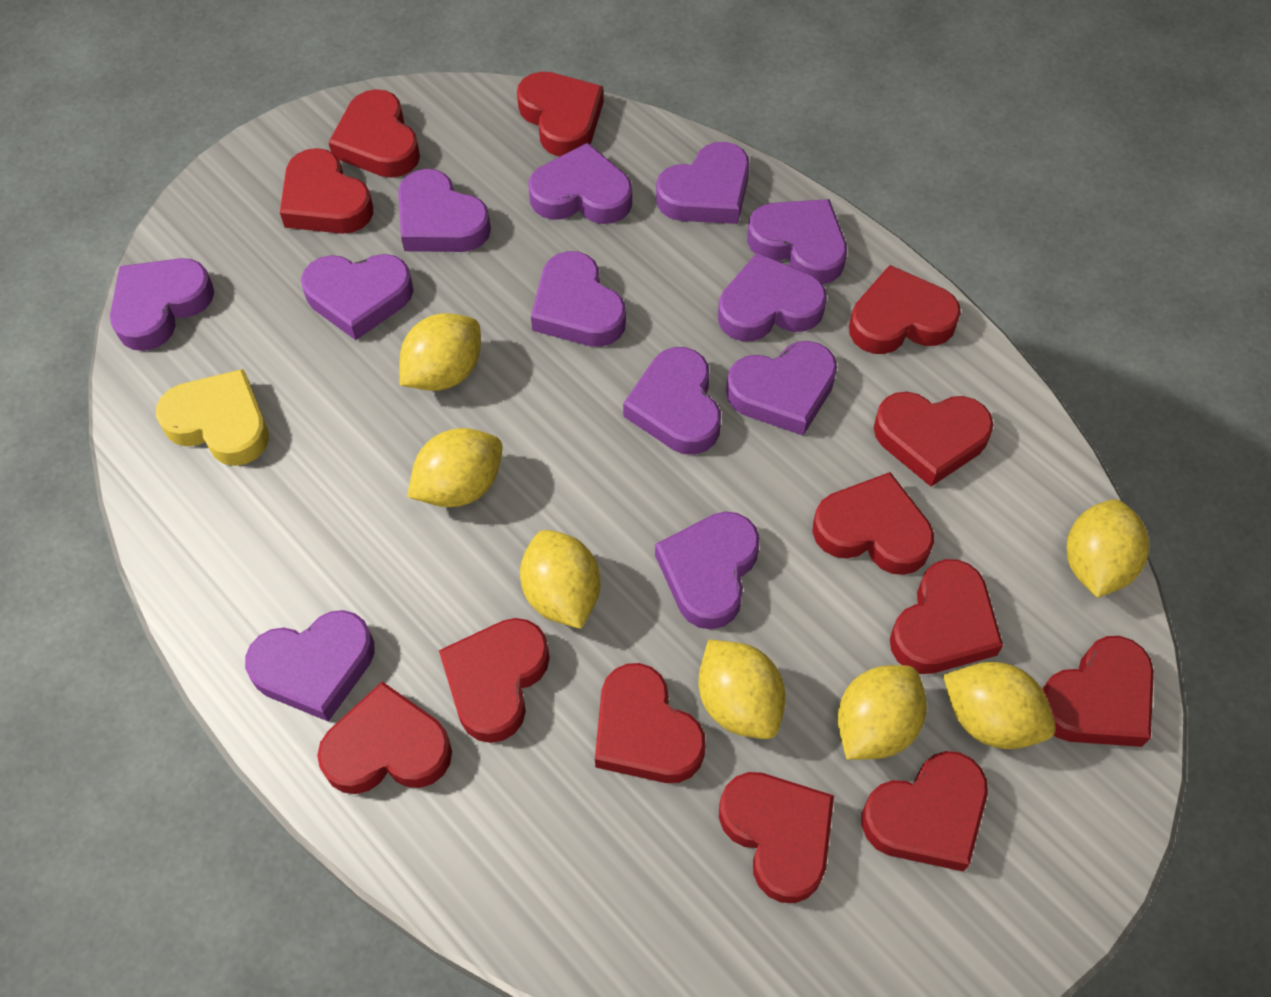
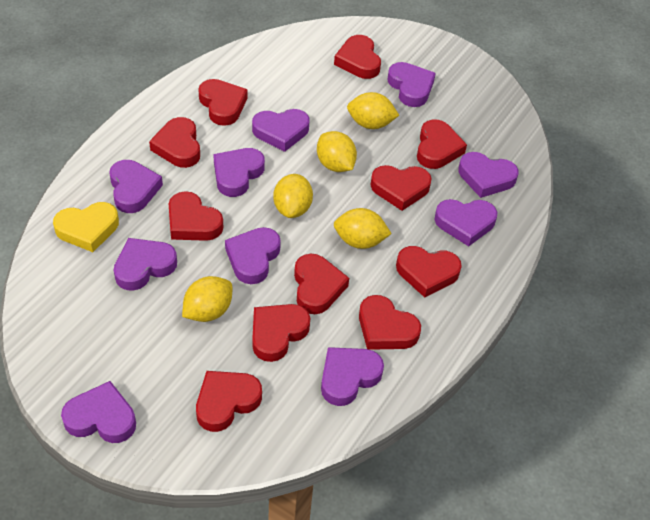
purple heart: 12 -> 10
red heart: 13 -> 11
yellow lemon: 7 -> 5

